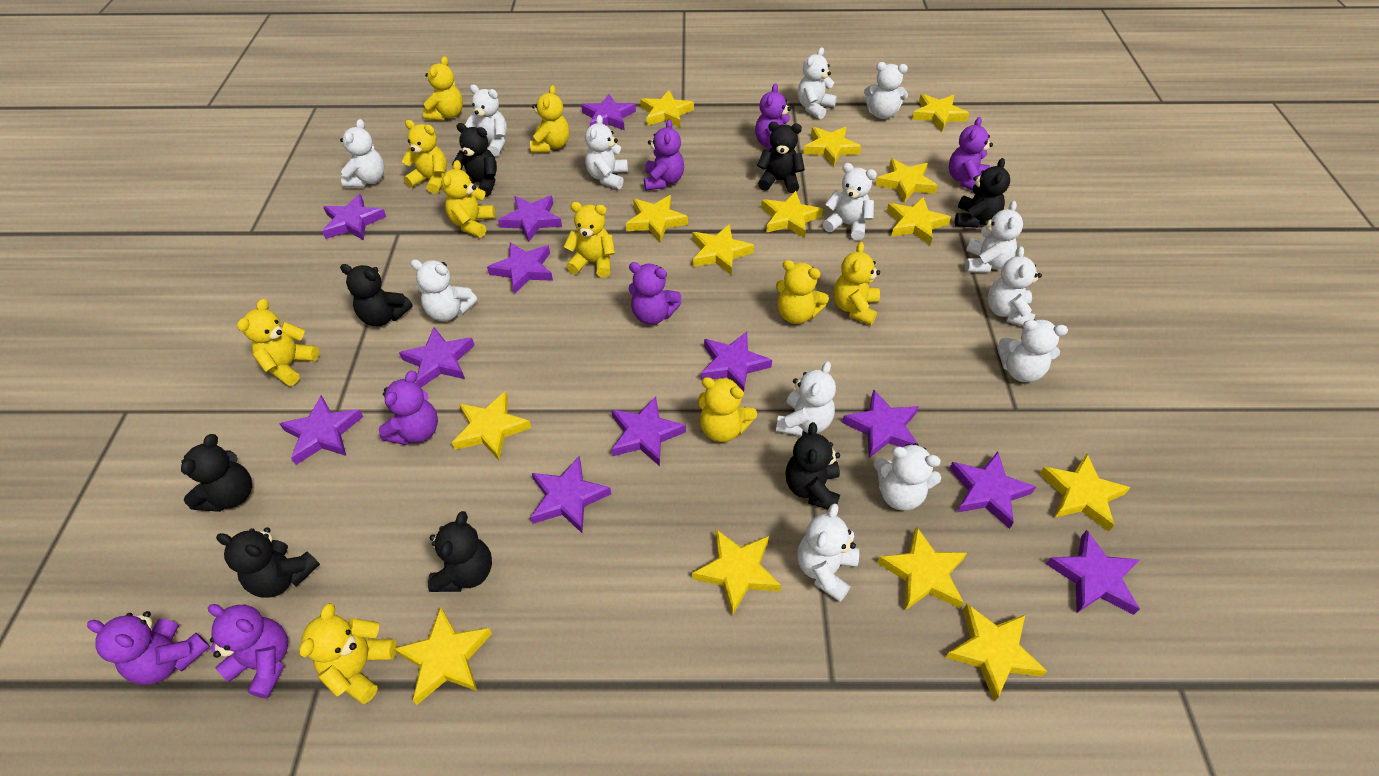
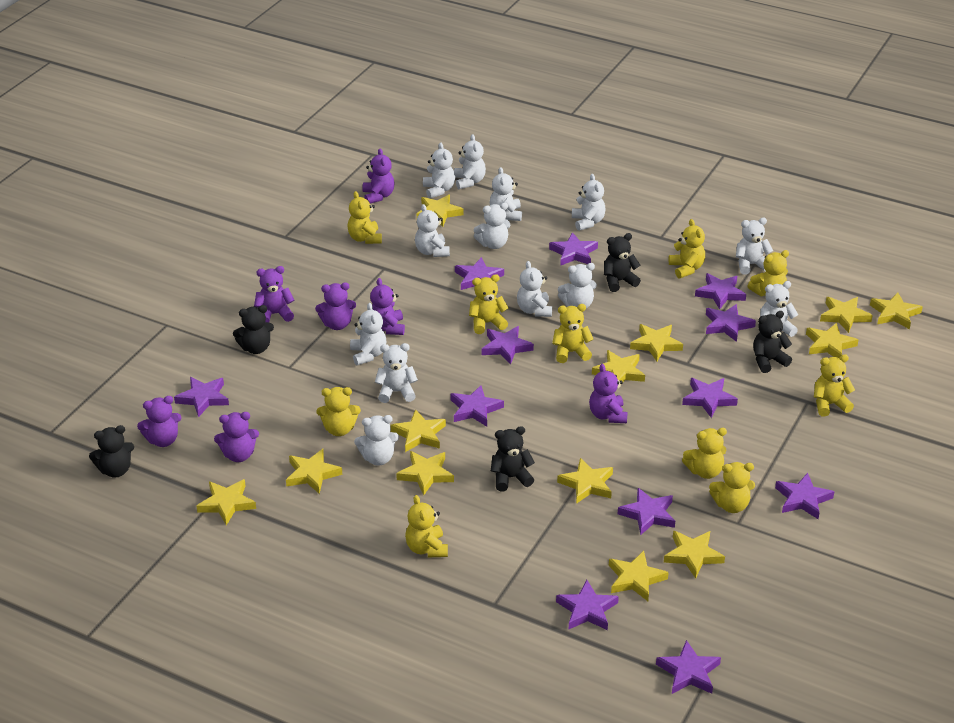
black teddy bear: 8 -> 5
yellow star: 14 -> 13

